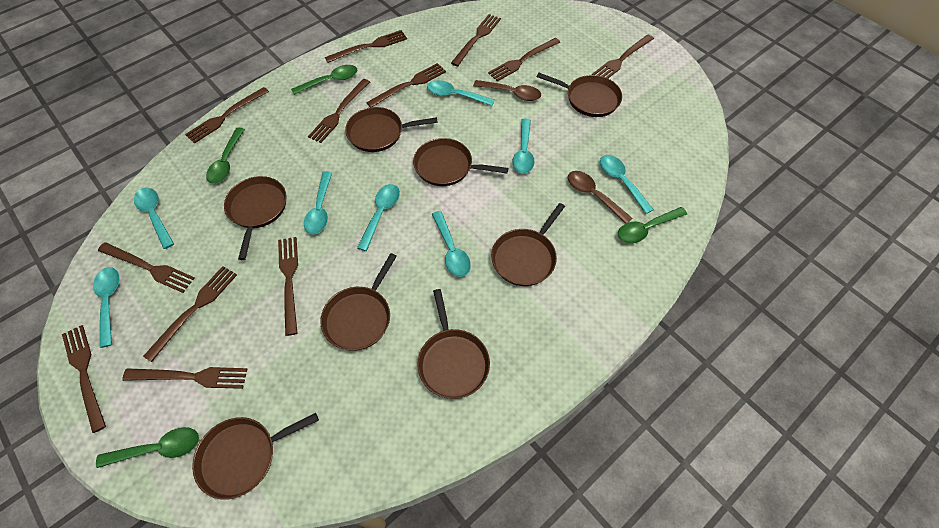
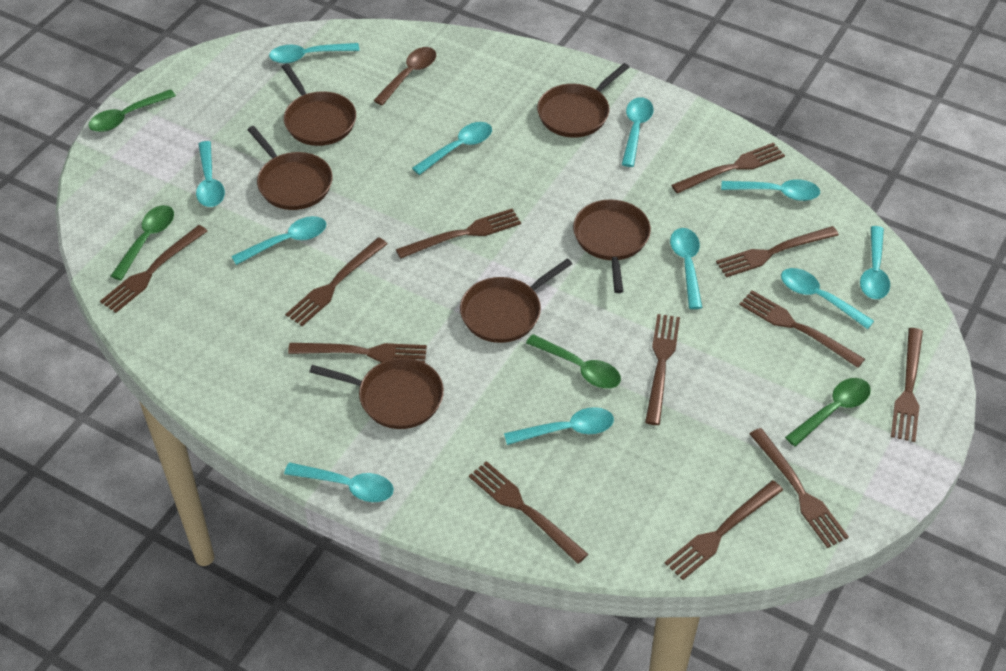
brown pan: 8 -> 6
brown spoon: 2 -> 1
turquoise spoon: 8 -> 11

